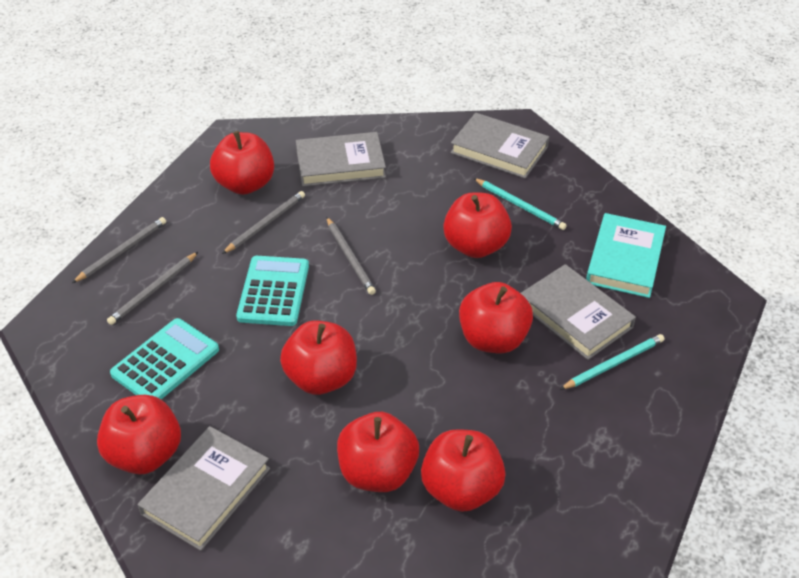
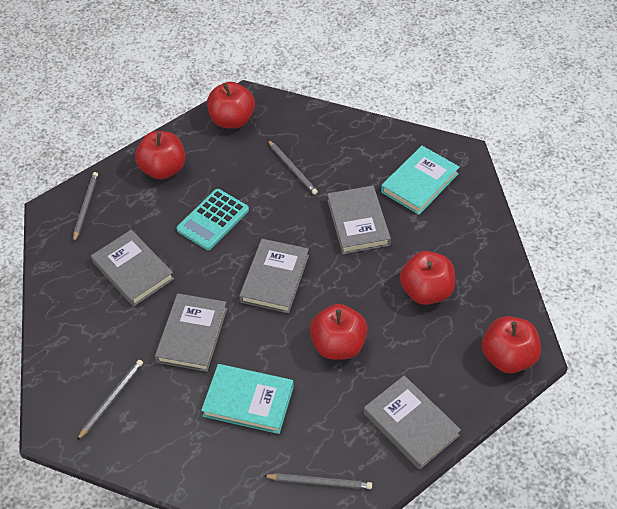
grey book: 4 -> 5
red apple: 7 -> 5
turquoise book: 1 -> 2
turquoise calculator: 2 -> 1
turquoise pencil: 2 -> 0

